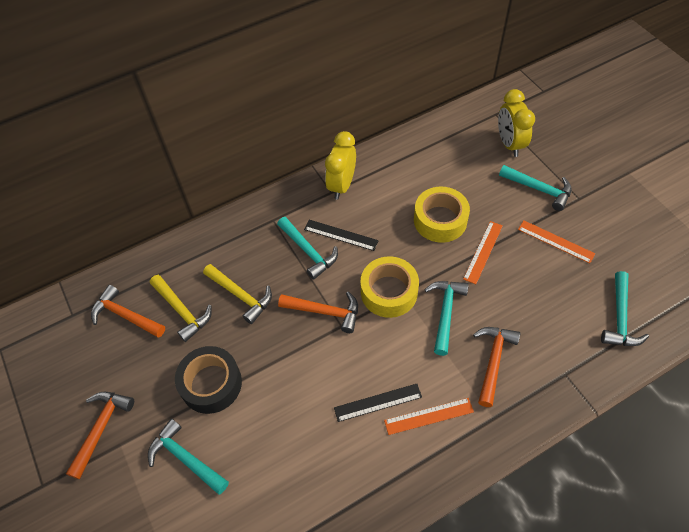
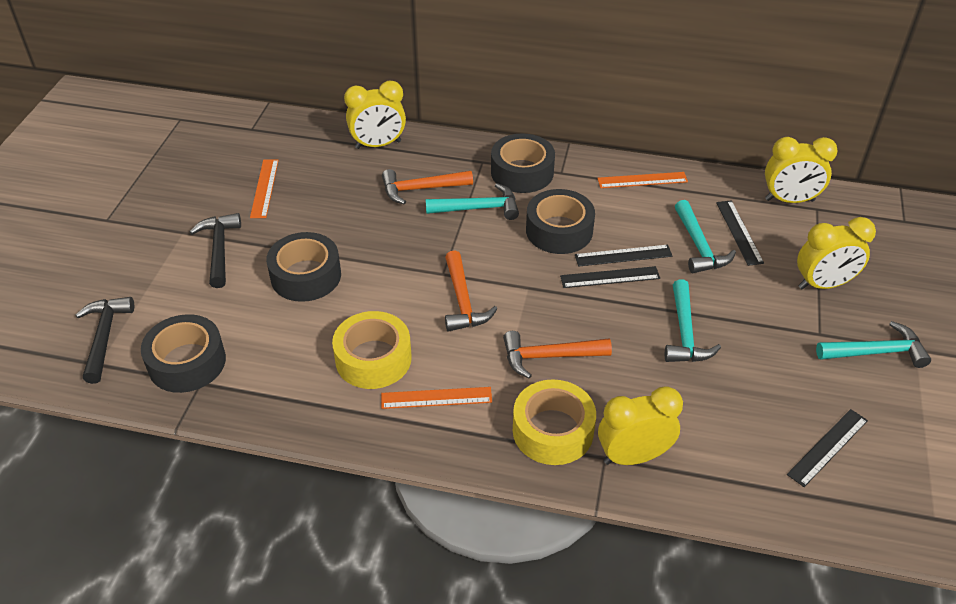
black hammer: 0 -> 2
black ruler: 2 -> 4
black tape: 1 -> 4
orange hammer: 4 -> 3
turquoise hammer: 5 -> 4
yellow clock: 2 -> 4
yellow hammer: 2 -> 0

